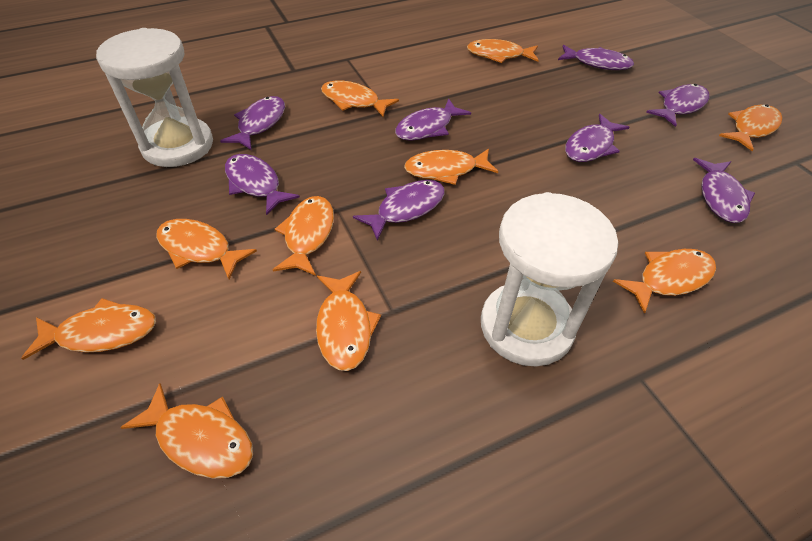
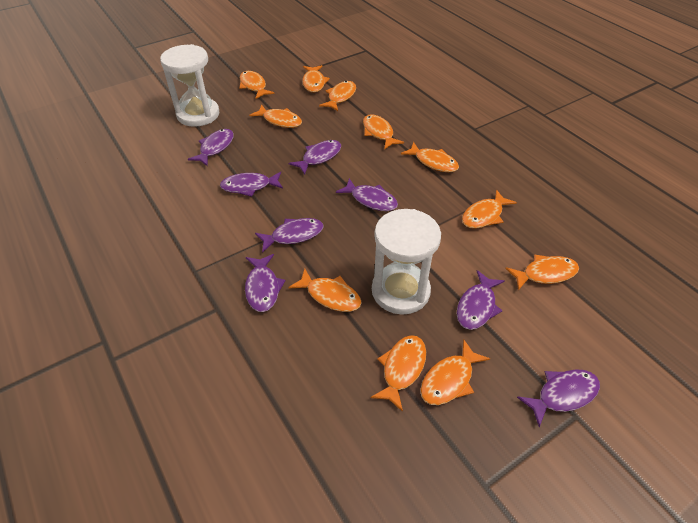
orange fish: 10 -> 11

